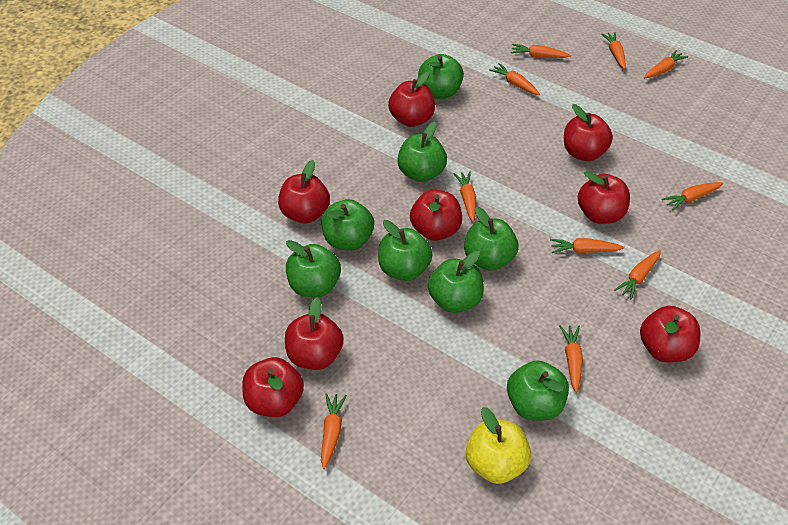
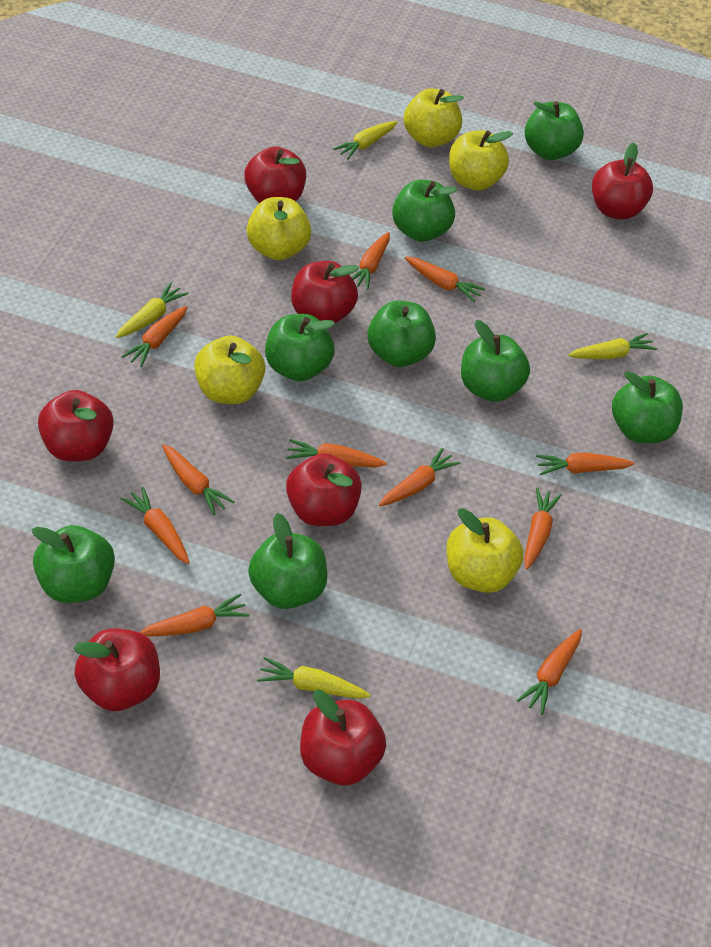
orange carrot: 10 -> 11
red apple: 8 -> 7
yellow apple: 1 -> 5
yellow carrot: 0 -> 4

